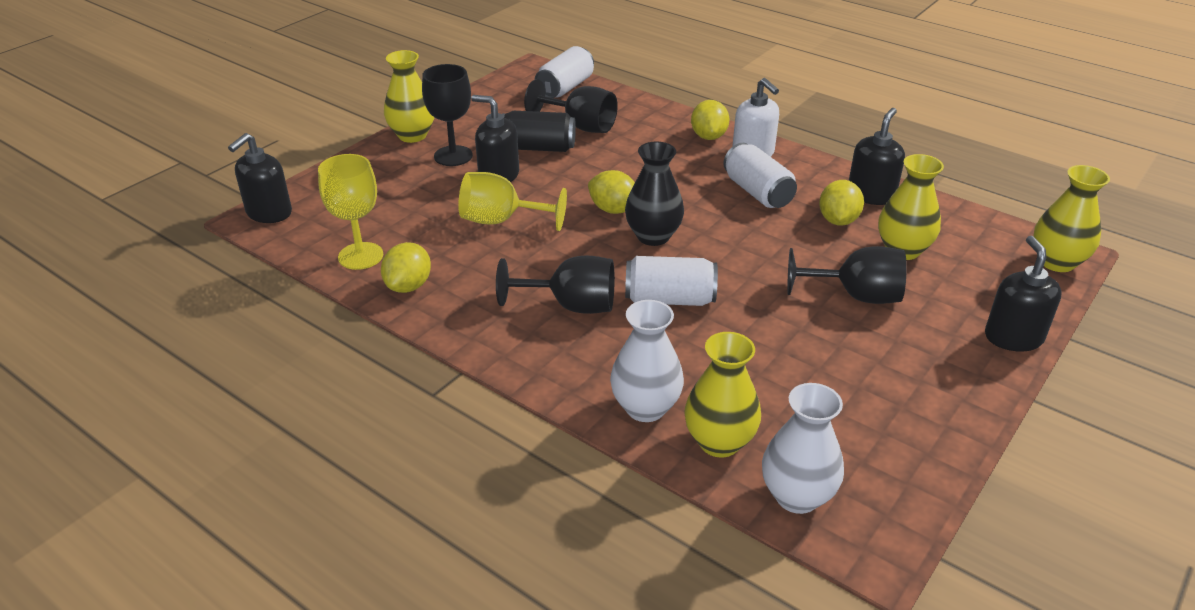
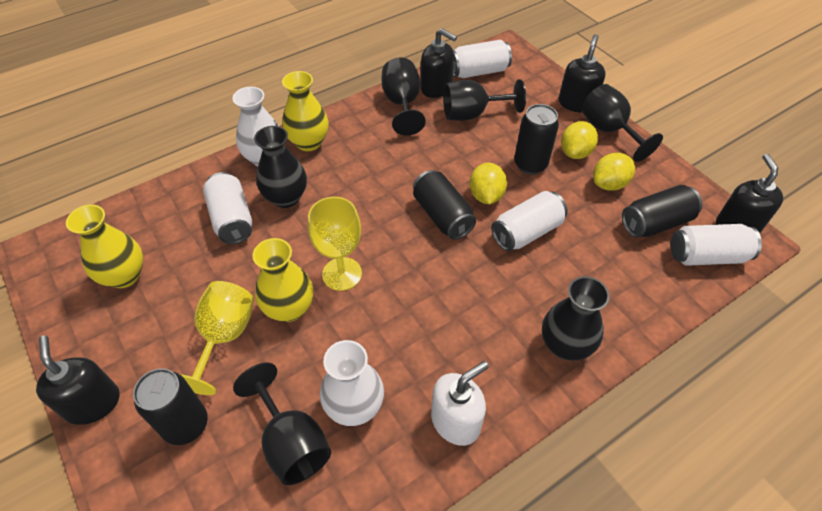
black can: 1 -> 4
black vase: 1 -> 2
white can: 3 -> 4
yellow lemon: 4 -> 3
yellow vase: 4 -> 3

